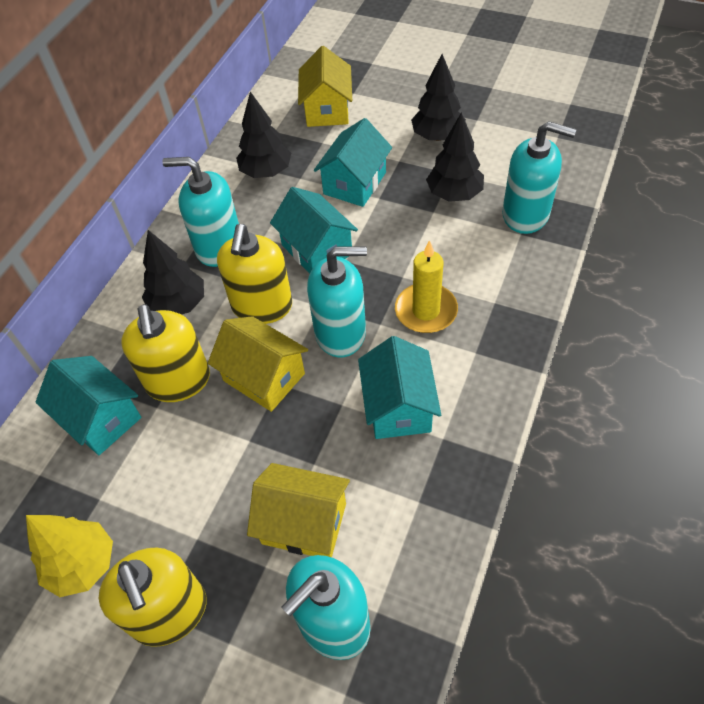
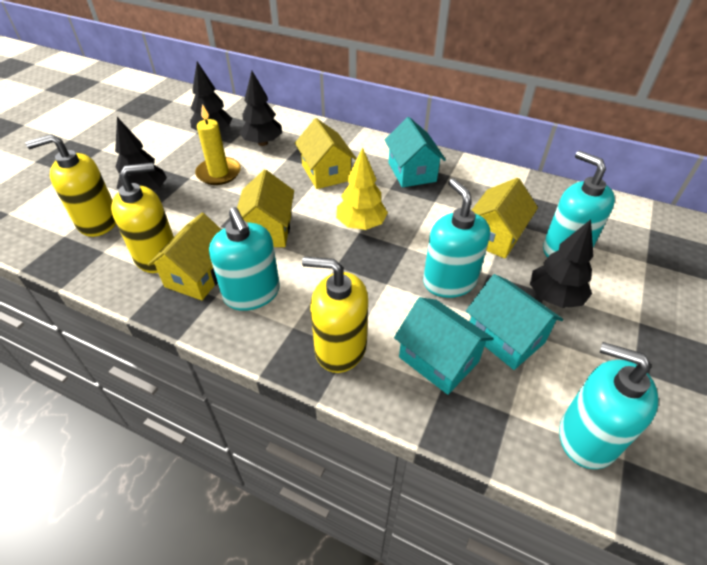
turquoise house: 4 -> 3
yellow house: 3 -> 4

